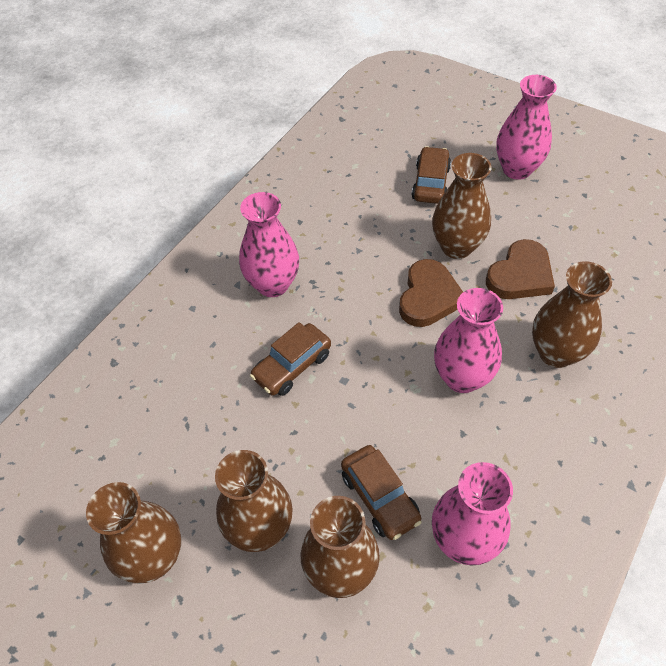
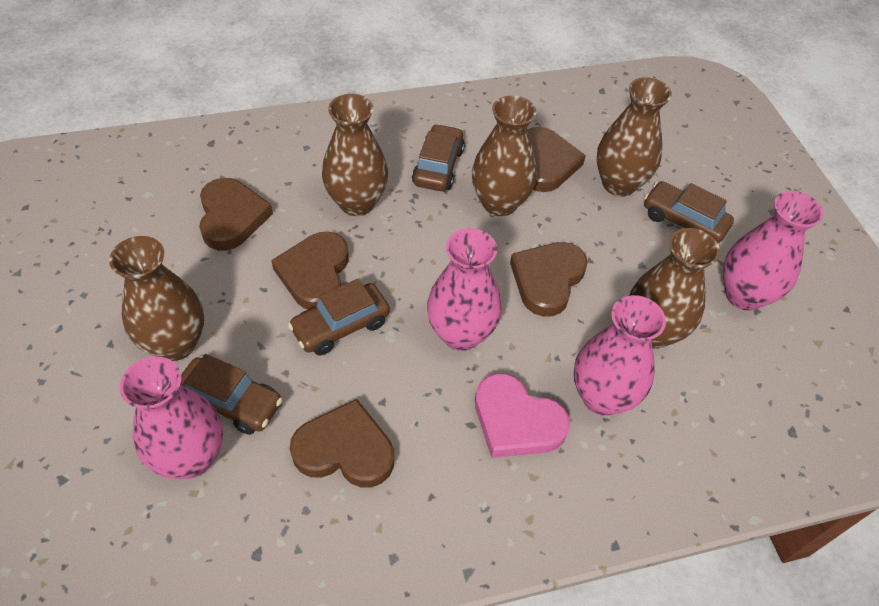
brown car: 3 -> 4
brown heart: 2 -> 5
pink heart: 0 -> 1

